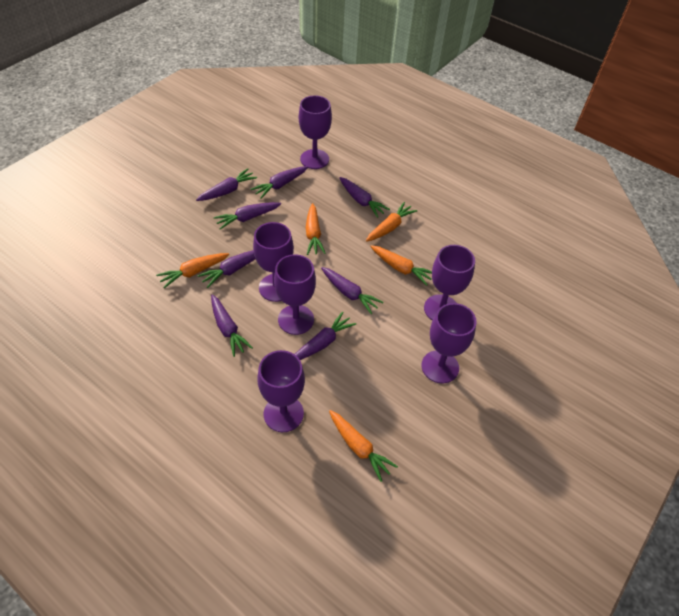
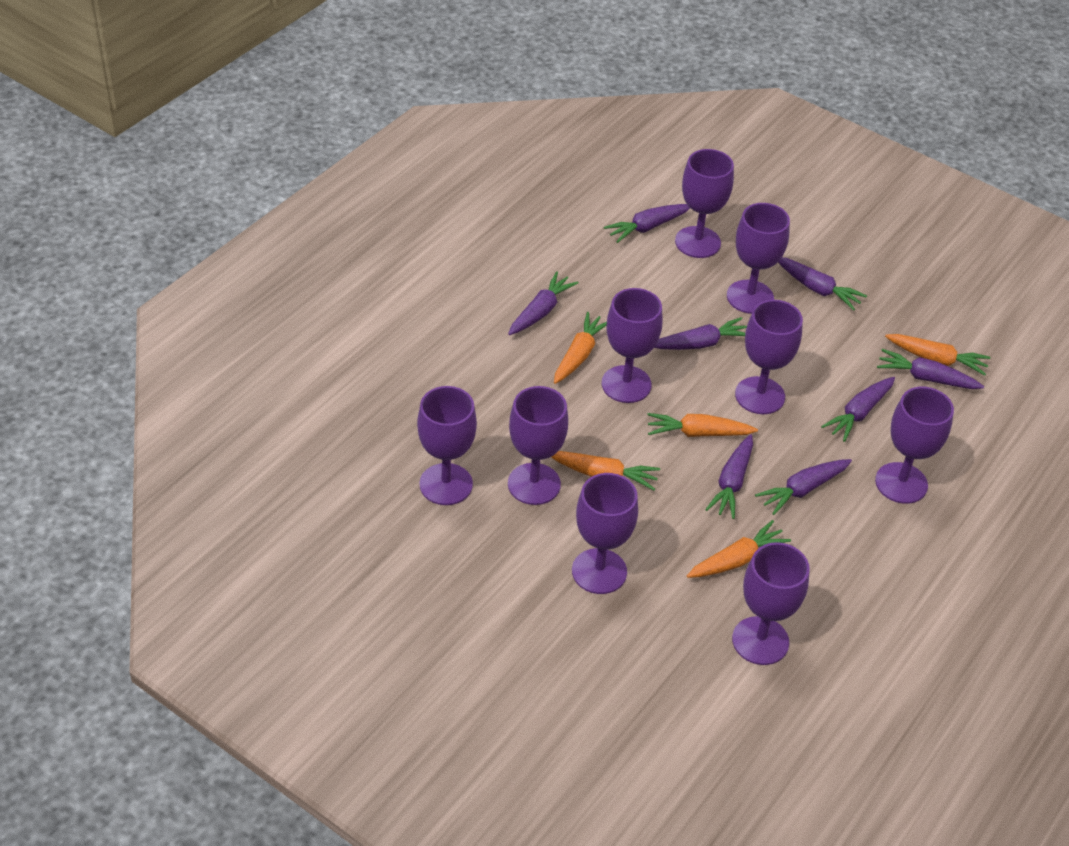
purple goblet: 6 -> 9

